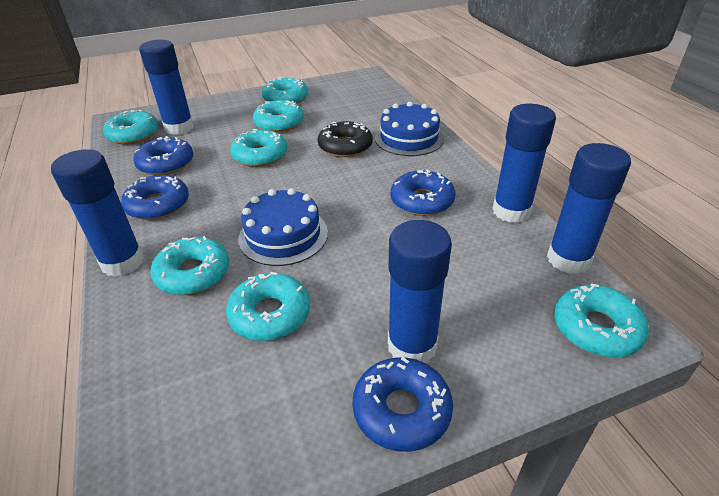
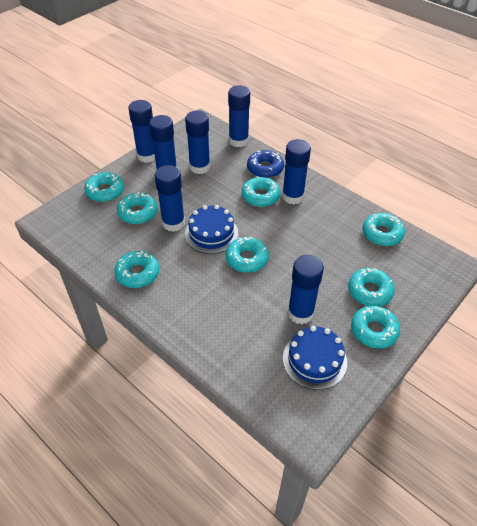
black donut: 1 -> 0
blue donut: 4 -> 1
blue glue stick: 5 -> 7
turquoise donut: 7 -> 8

